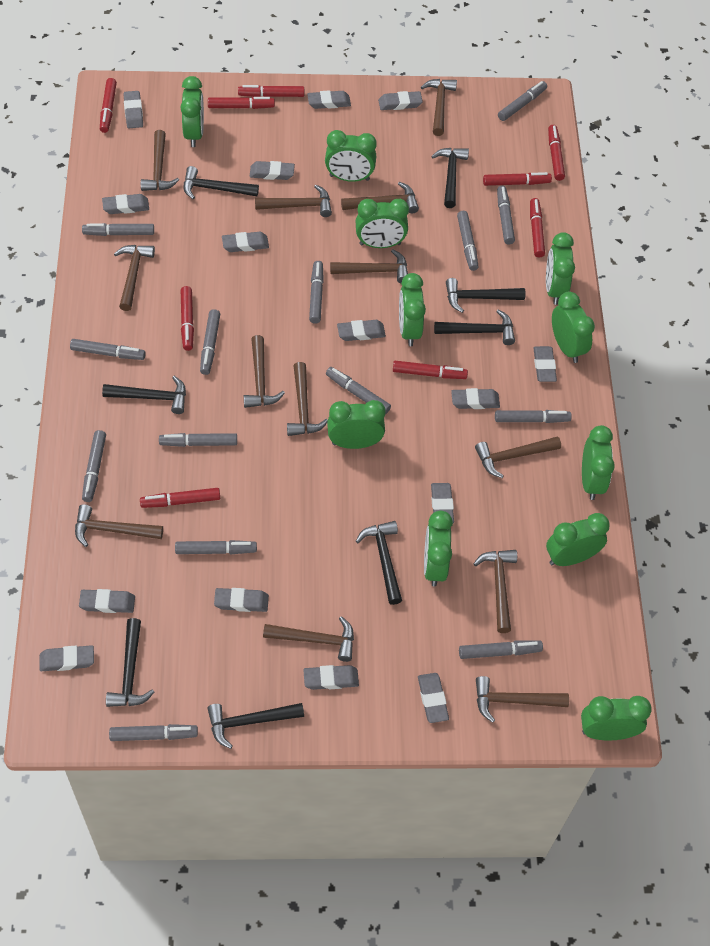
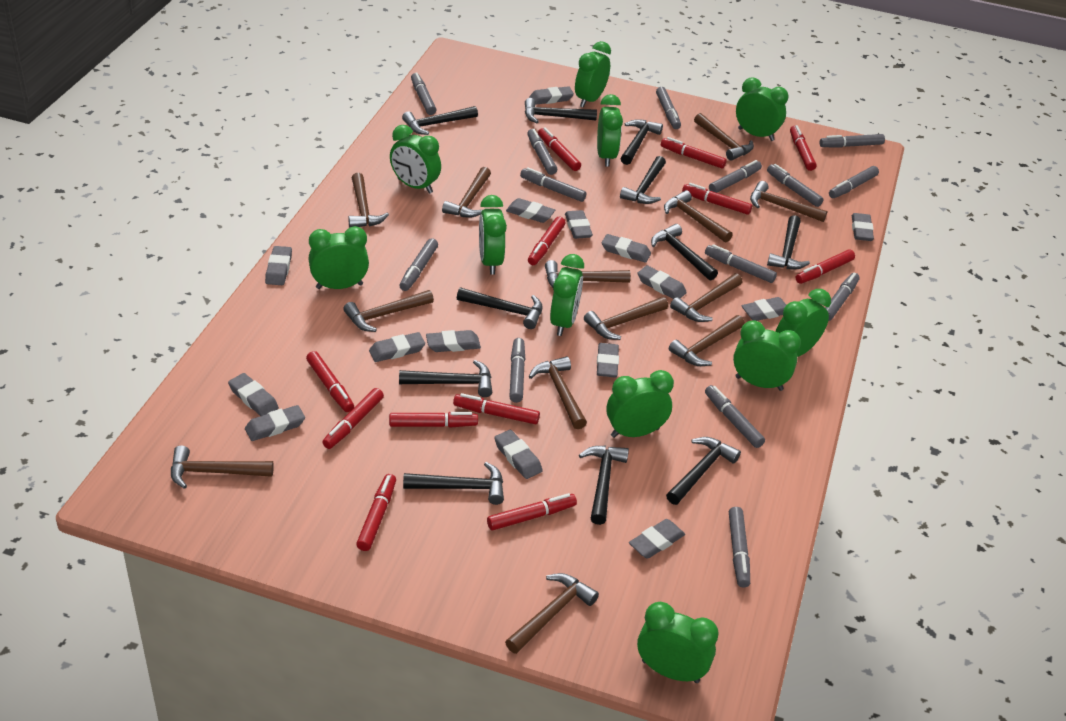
black hammer: 8 -> 11
red marker: 9 -> 12

